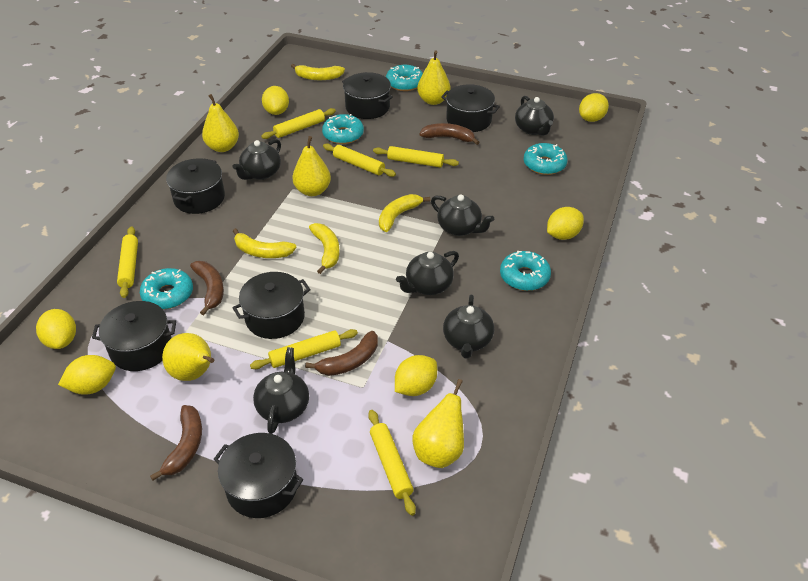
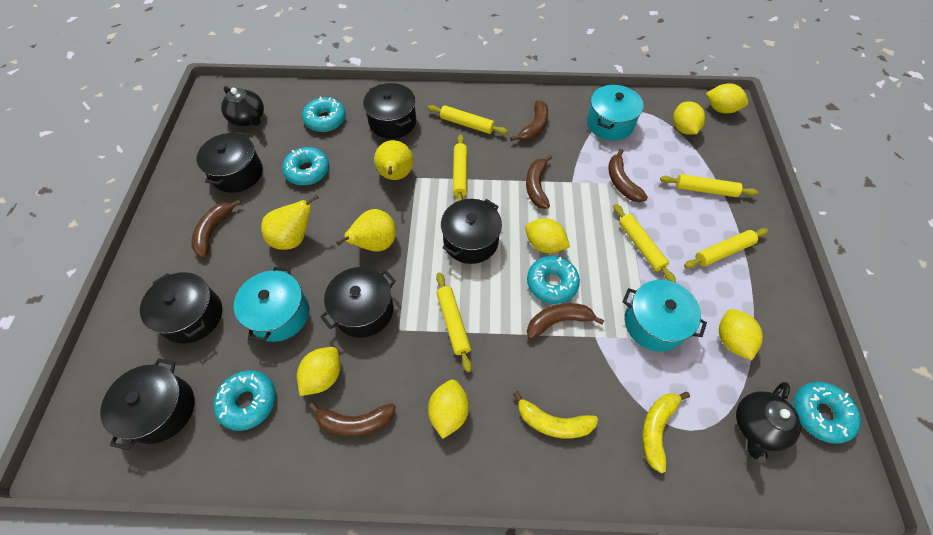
black teapot: 6 -> 2
brown banana: 4 -> 6
turquoise pot: 0 -> 3
yellow banana: 4 -> 2
yellow pear: 5 -> 3

